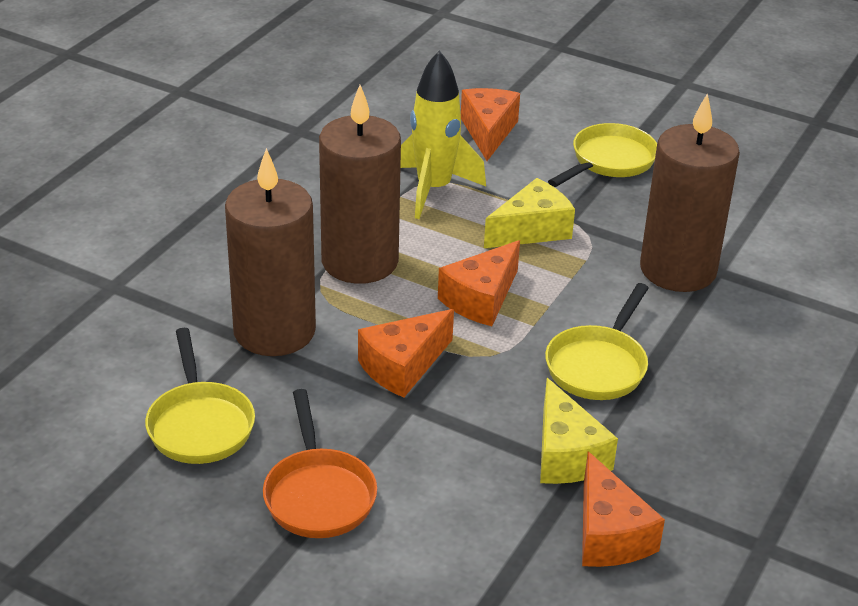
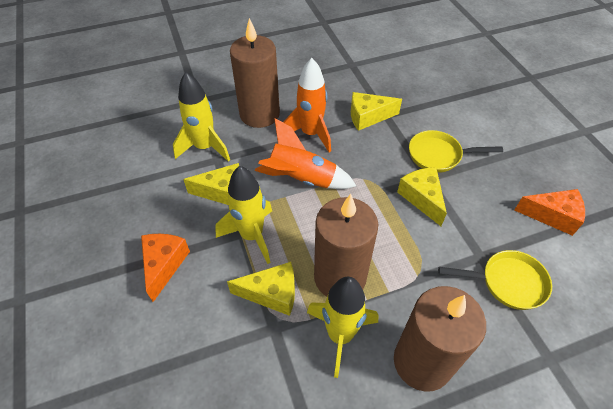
orange cheese: 4 -> 2
orange pan: 1 -> 0
orange rocket: 0 -> 2
yellow cheese: 2 -> 4
yellow pan: 3 -> 2
yellow rocket: 1 -> 3

